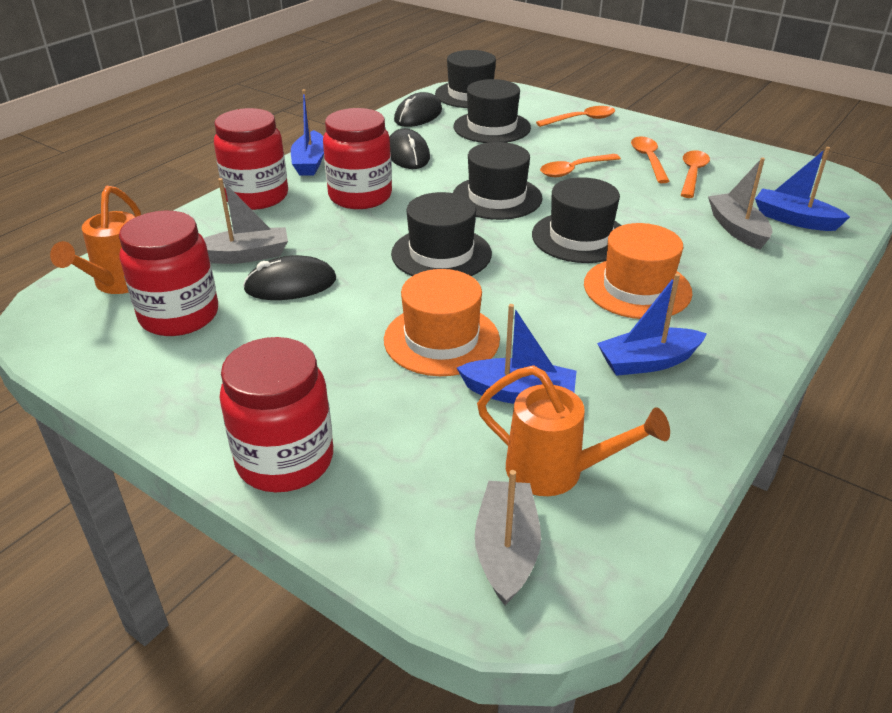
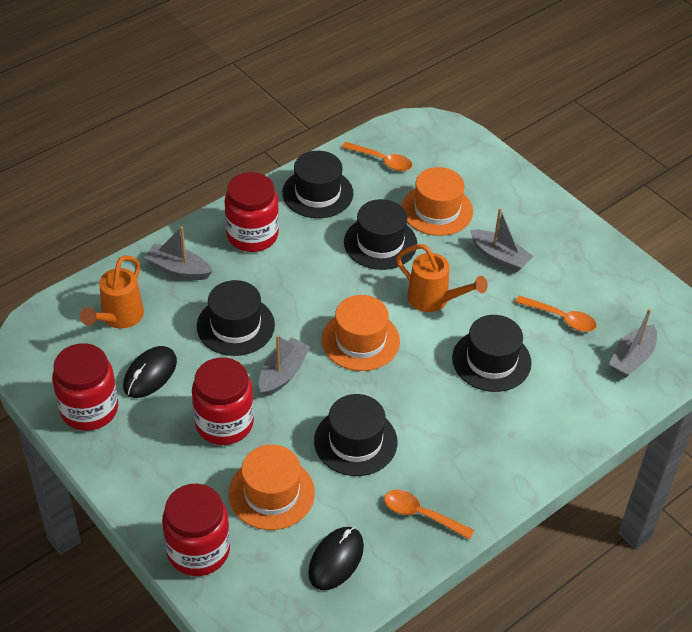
black mouse: 3 -> 2
blue boat: 4 -> 0
grey boat: 3 -> 4
orange hat: 2 -> 3
orange spoon: 4 -> 3

